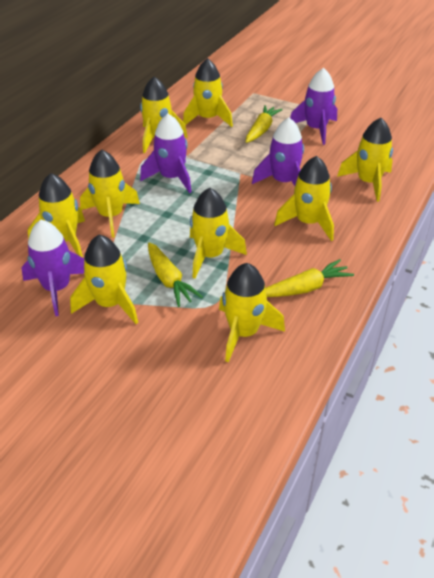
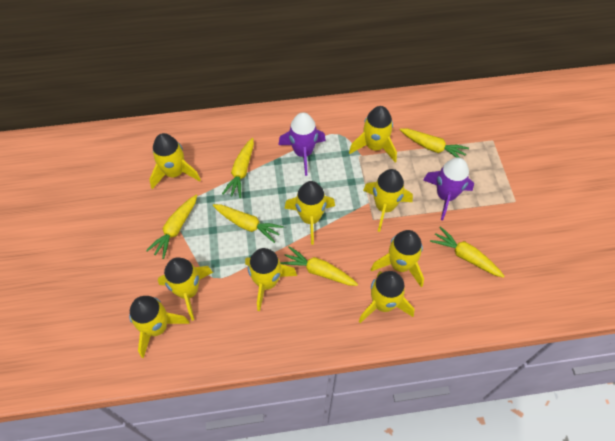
purple rocket: 4 -> 2
yellow carrot: 3 -> 6

